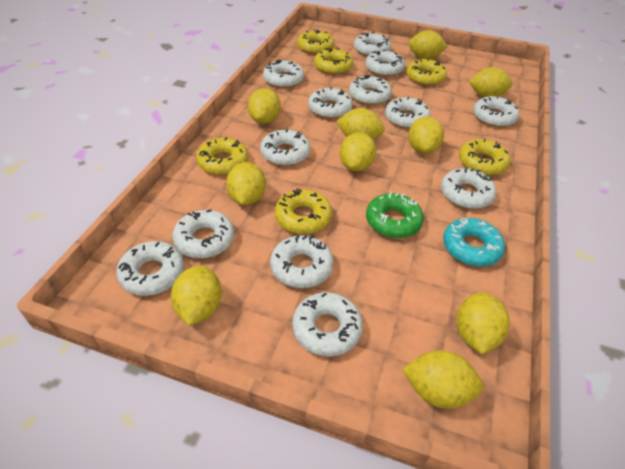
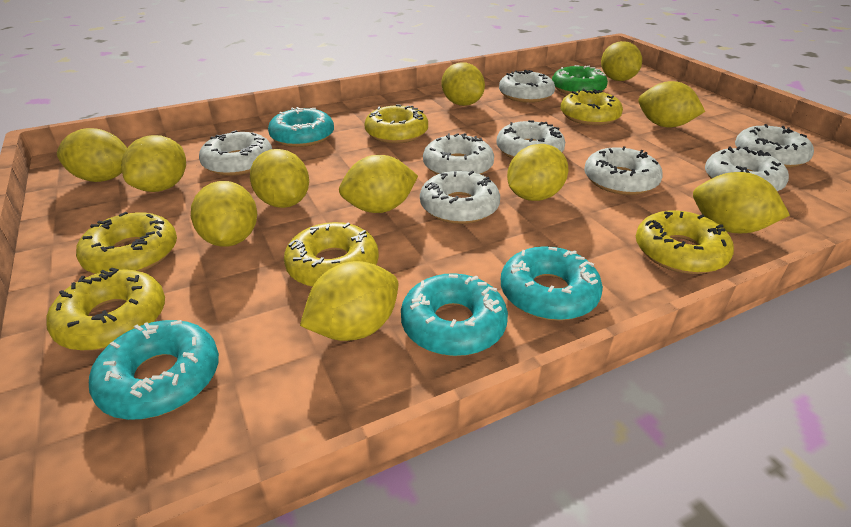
turquoise donut: 1 -> 4
white donut: 13 -> 8
yellow lemon: 10 -> 11

